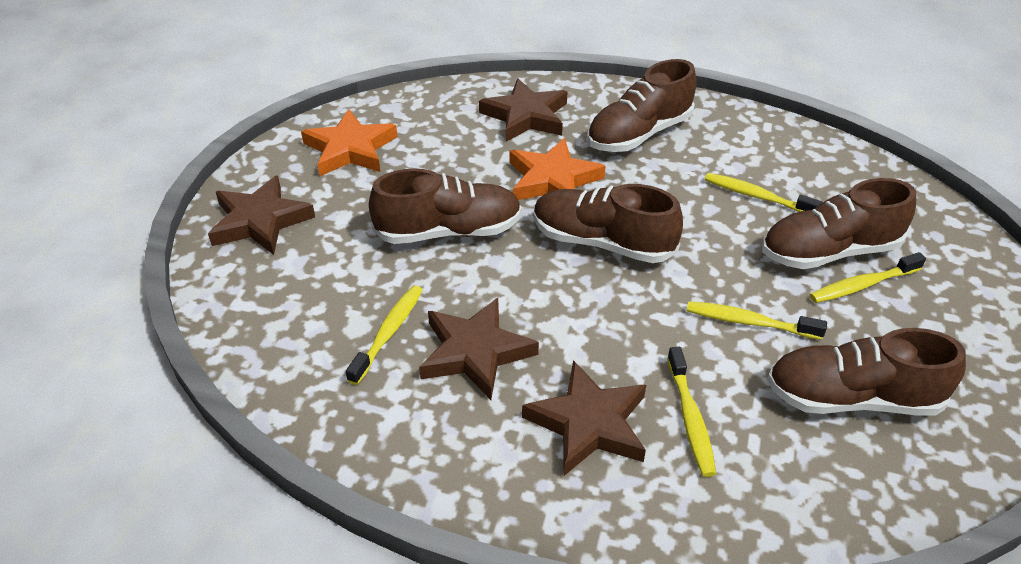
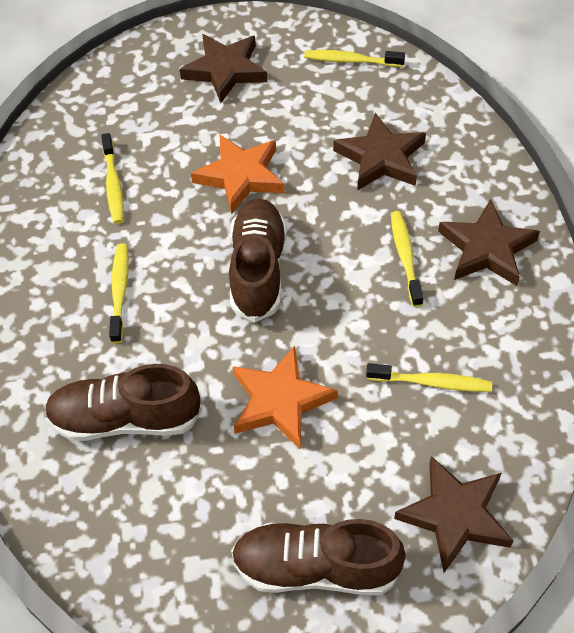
brown shoe: 5 -> 3

